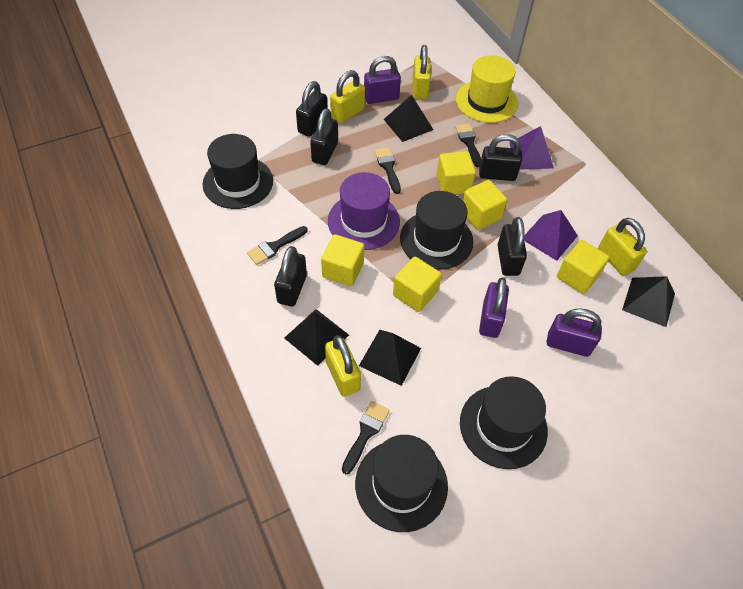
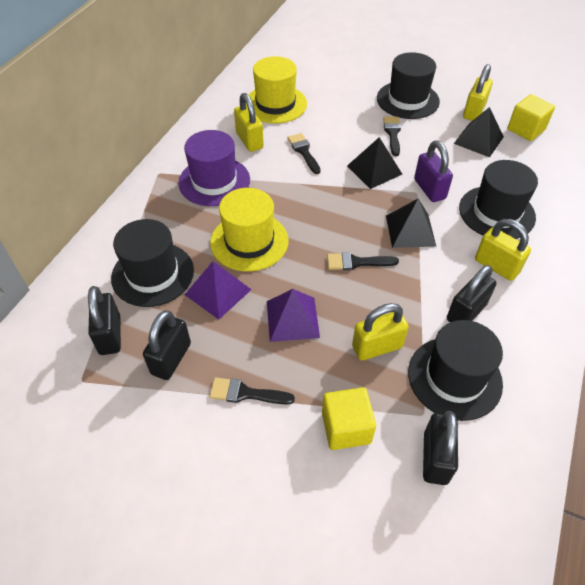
black padlock: 5 -> 4
black pyramid: 4 -> 3
purple padlock: 3 -> 1
yellow cube: 5 -> 2
yellow hat: 1 -> 2

